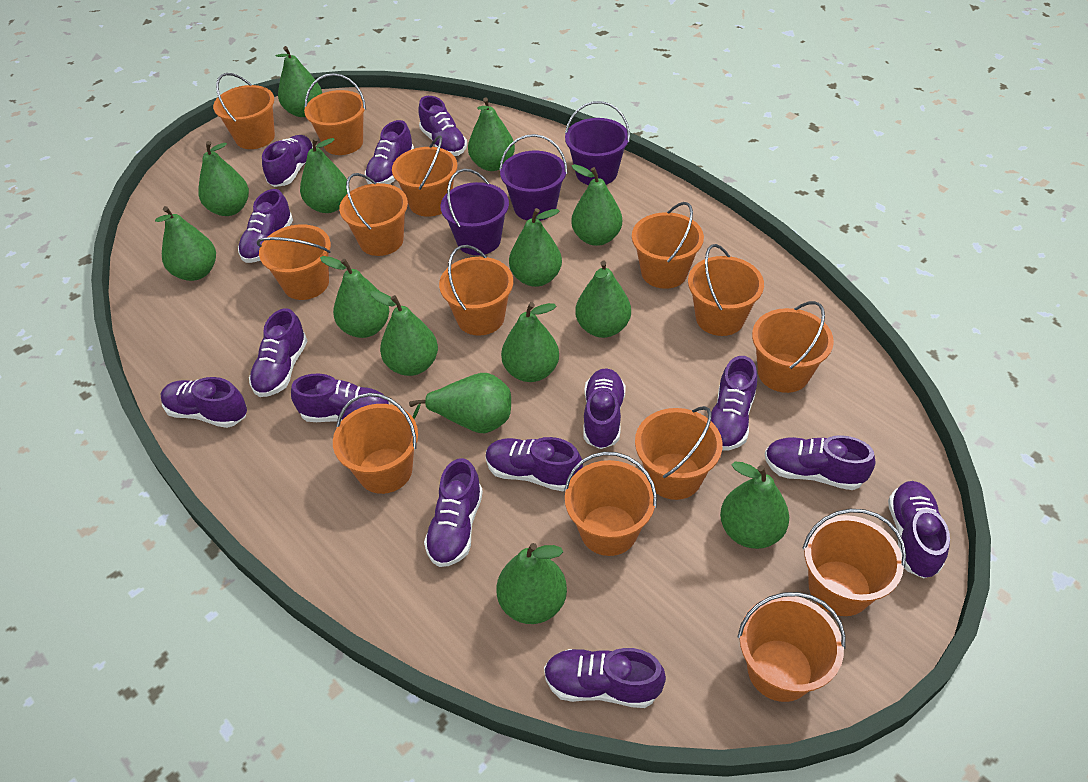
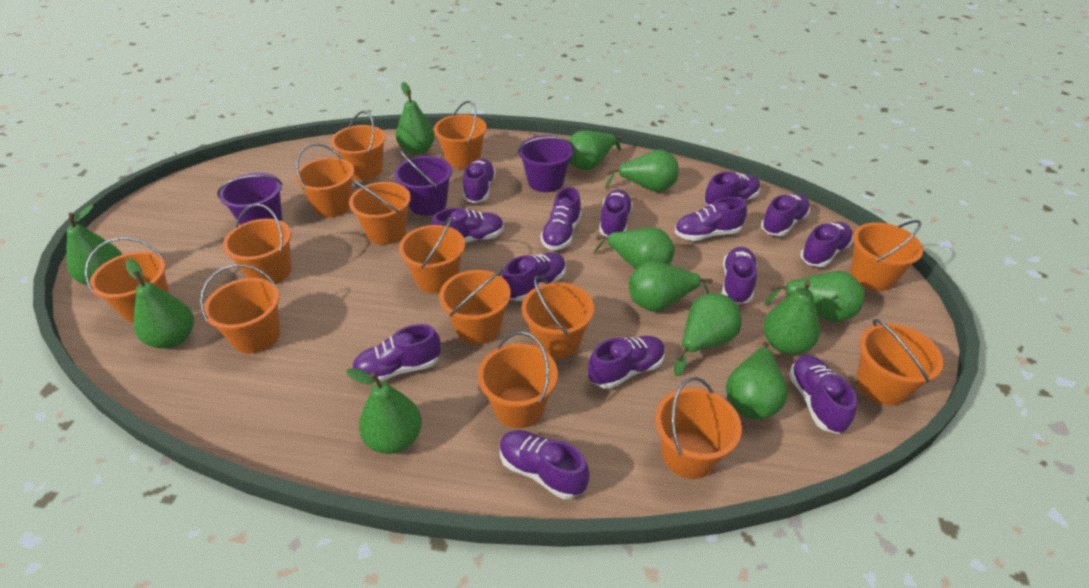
green pear: 14 -> 12

